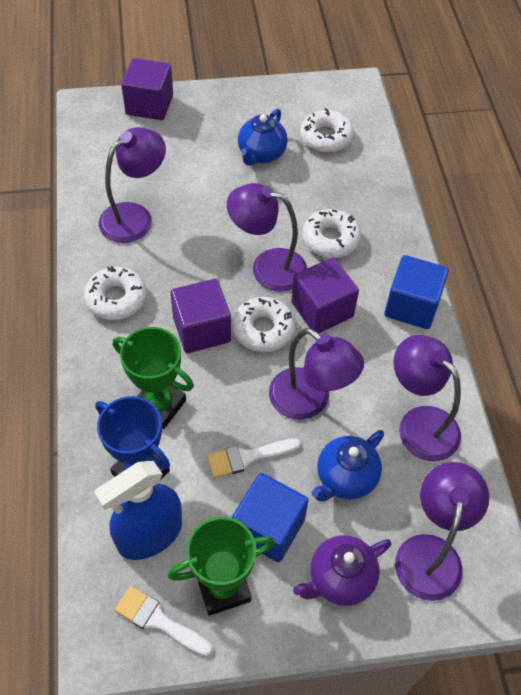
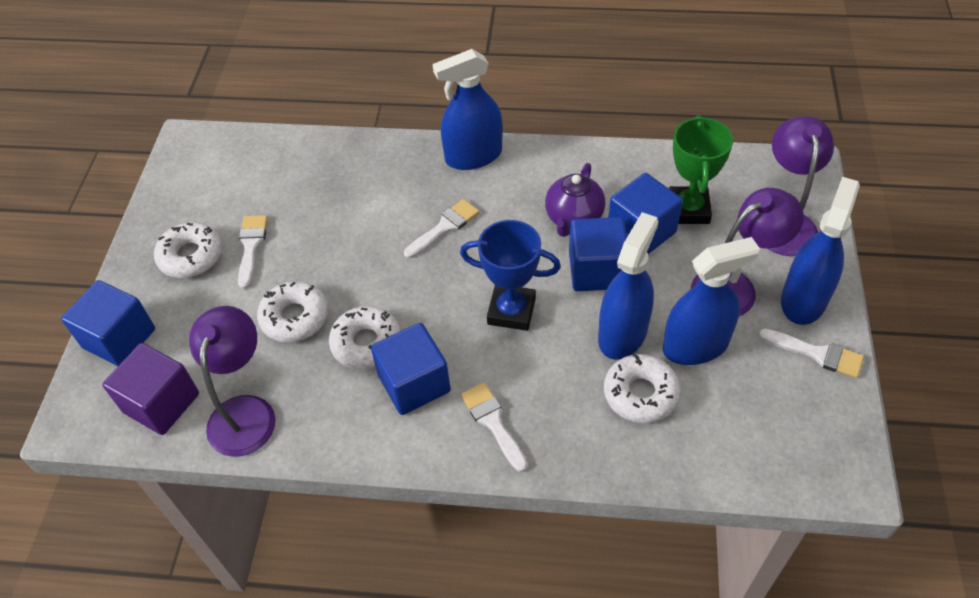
blue cube: 2 -> 4
blue spray bottle: 1 -> 4
blue teapot: 2 -> 0
green trophy: 2 -> 1
purple cube: 3 -> 1
purple lamp: 5 -> 3
white brush: 2 -> 4

